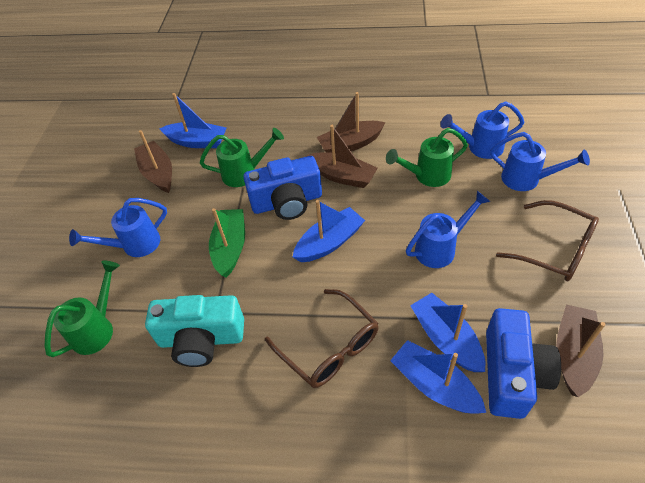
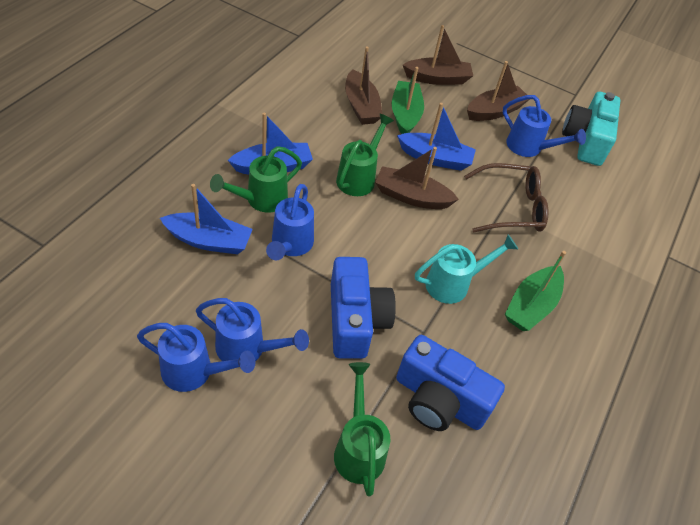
blue boat: 4 -> 3
brown glasses: 2 -> 1
green boat: 1 -> 2
turquoise watering can: 0 -> 1

